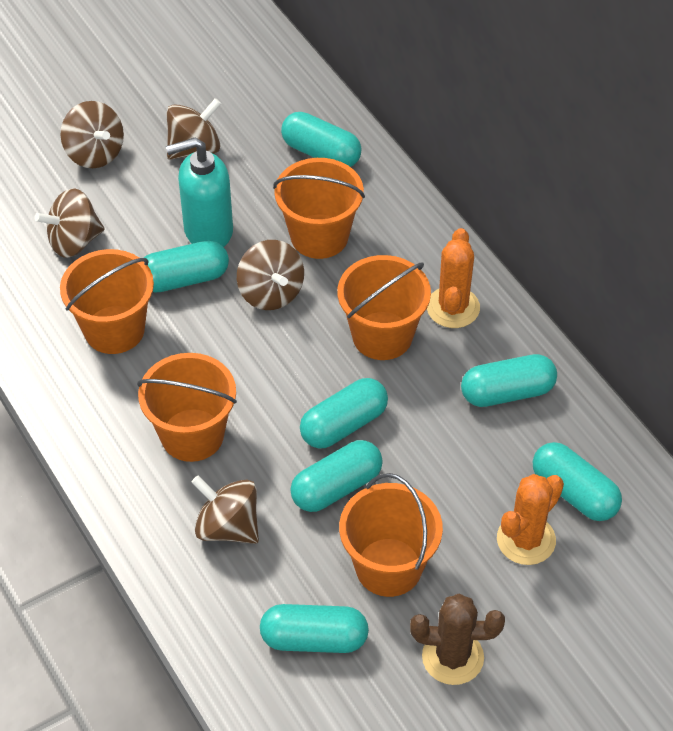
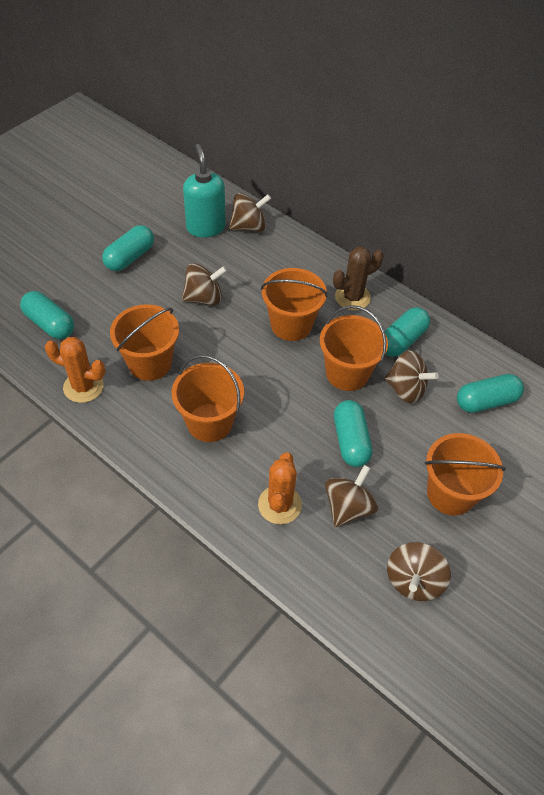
turquoise capsule: 7 -> 5

